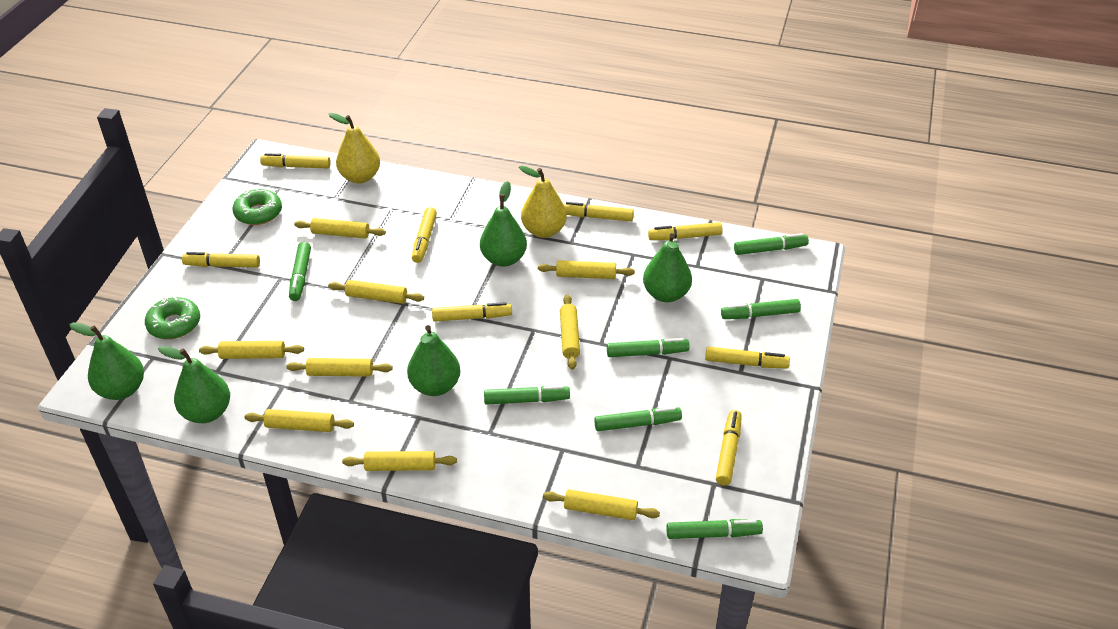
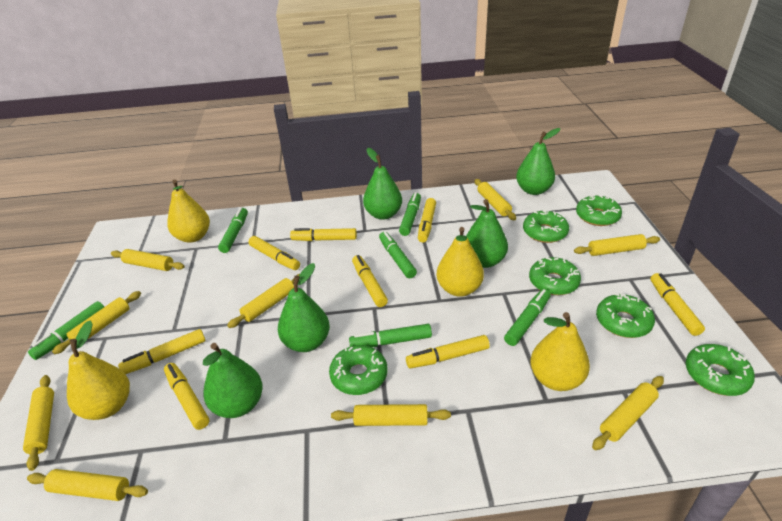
green donut: 2 -> 6
green marker: 7 -> 6
yellow pear: 2 -> 4

